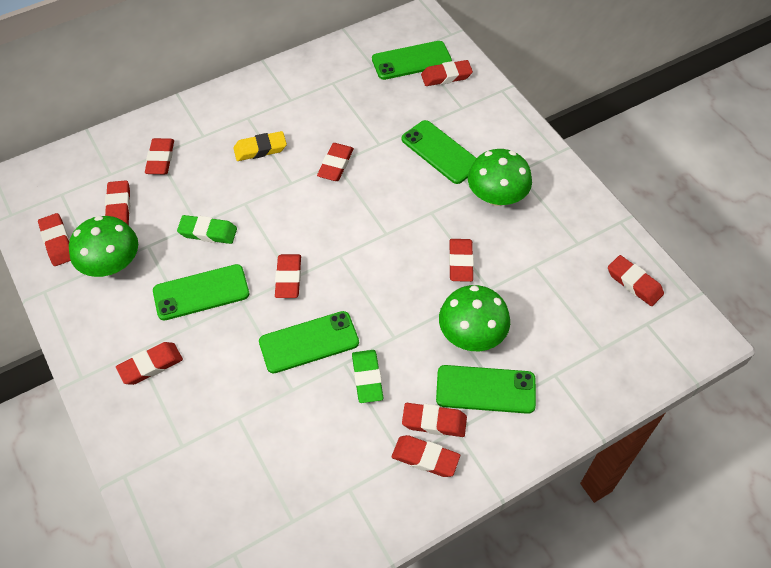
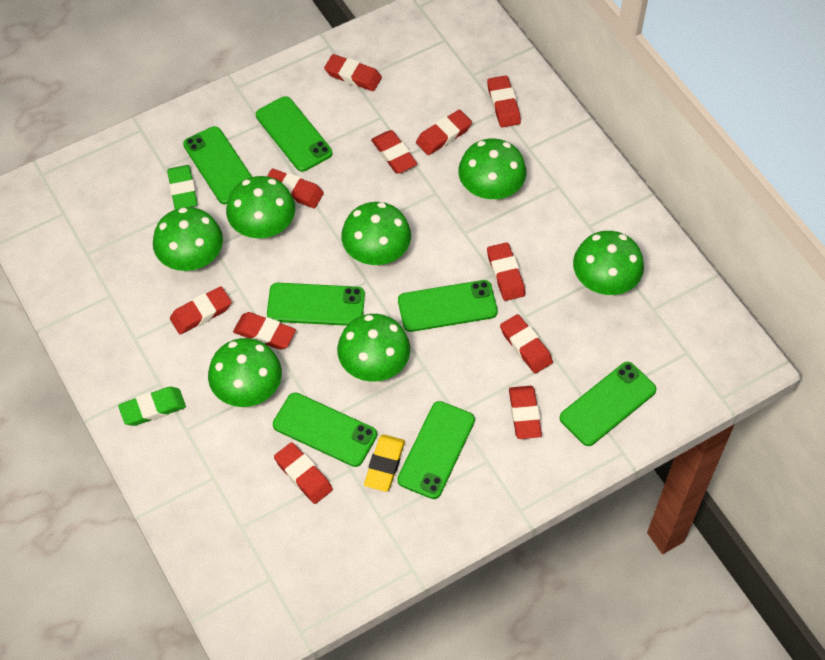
green mushroom: 3 -> 7
green phone: 5 -> 7

